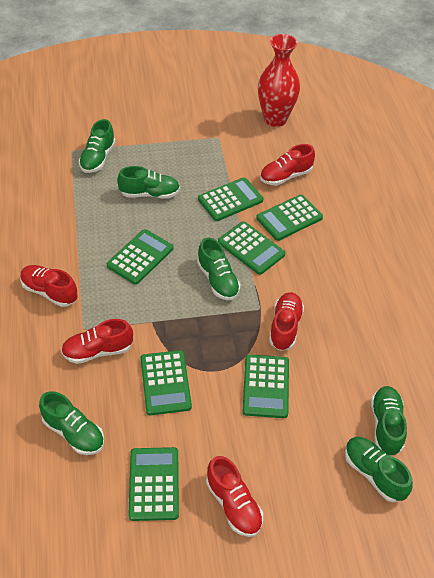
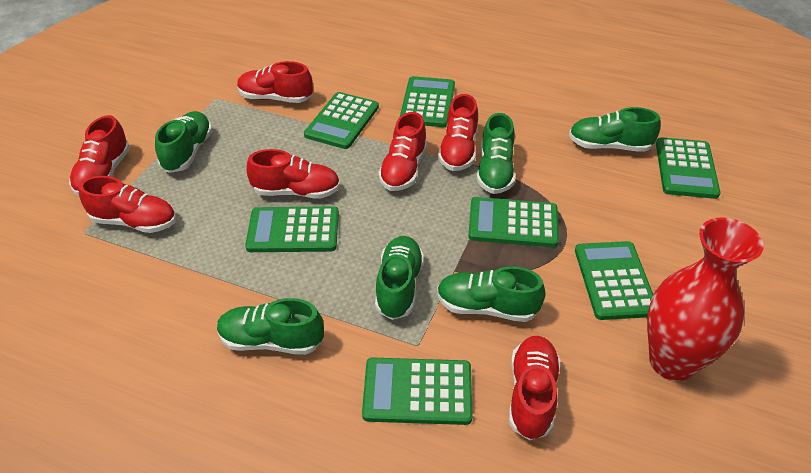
red shoe: 5 -> 7

